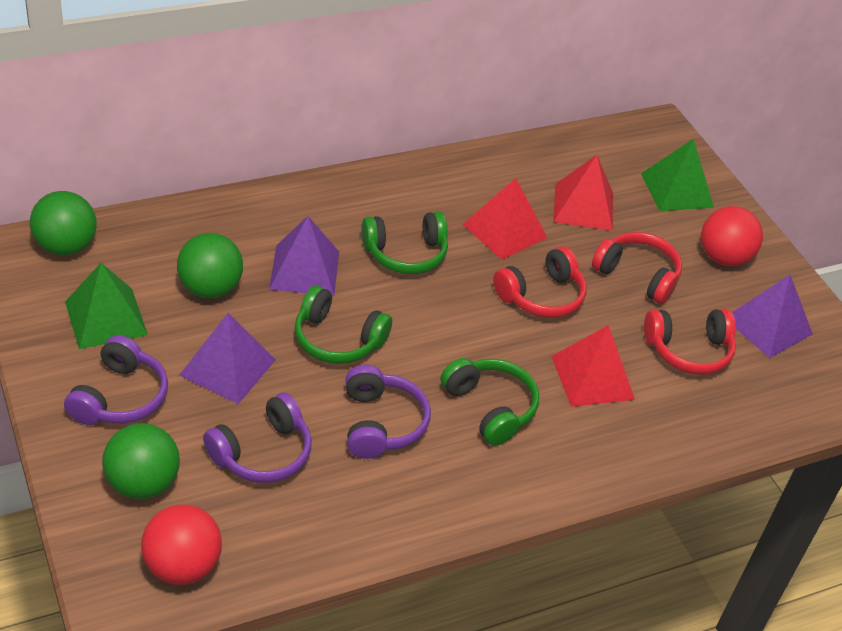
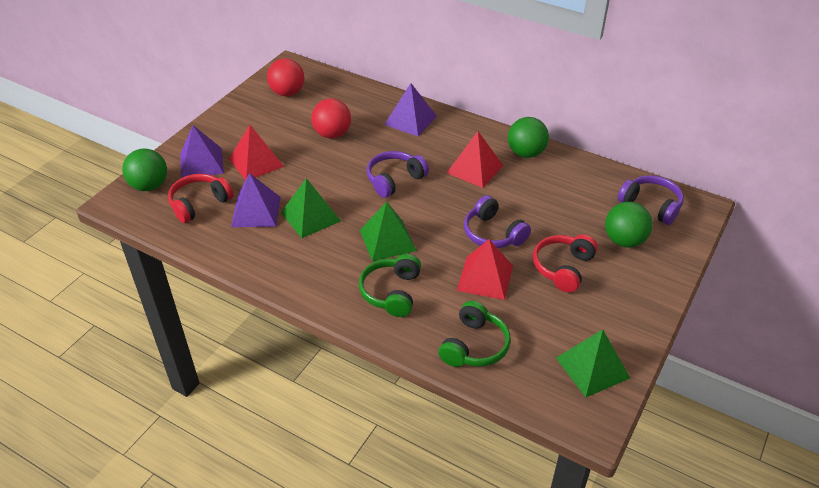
green headphones: 3 -> 2
green pyramid: 2 -> 3
red headphones: 3 -> 2

